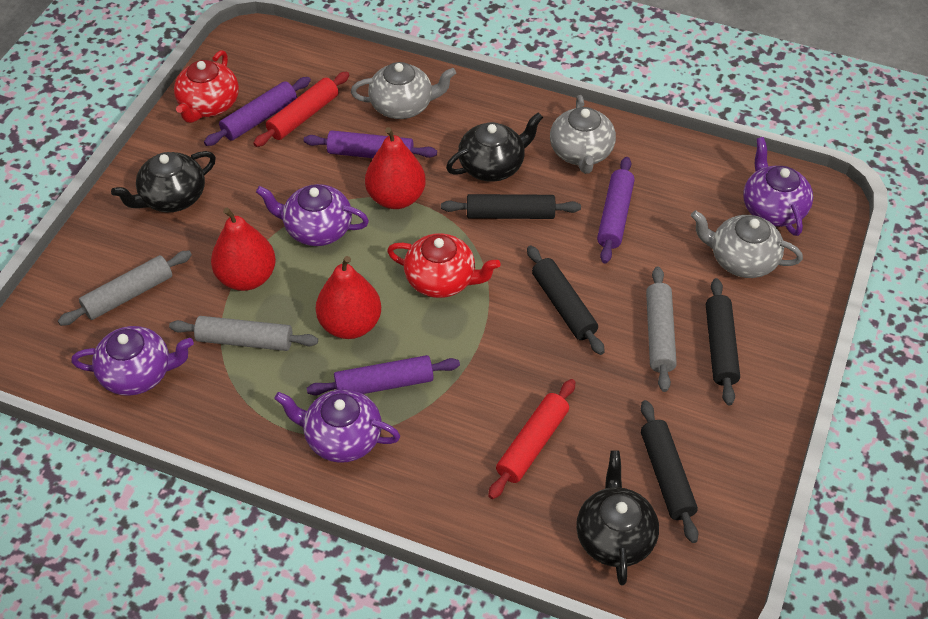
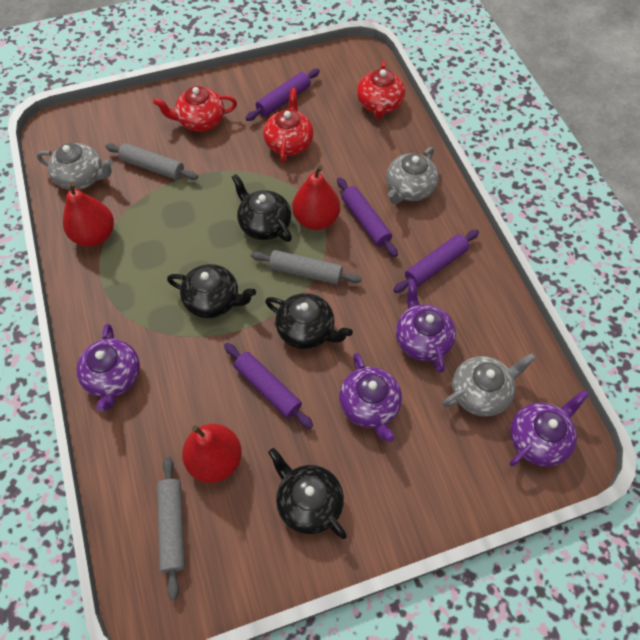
black rolling pin: 4 -> 0
black teapot: 3 -> 4
red rolling pin: 2 -> 0
red teapot: 2 -> 3

